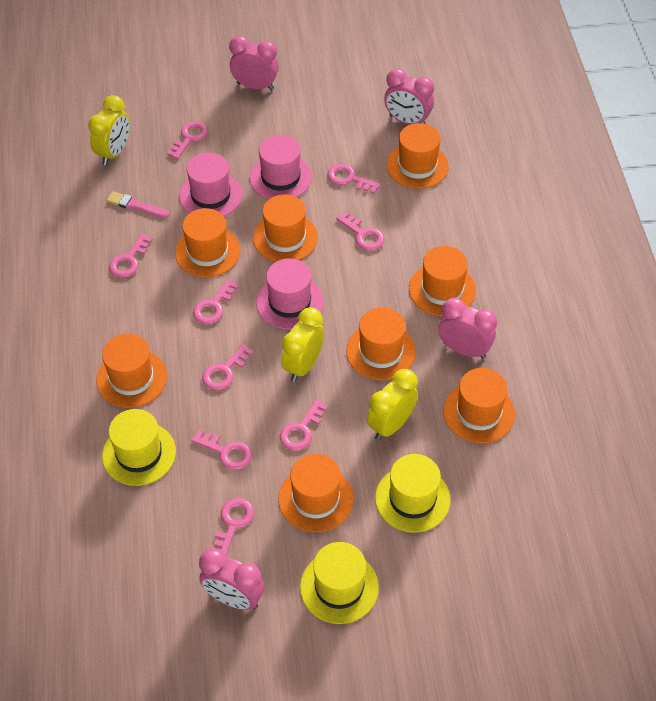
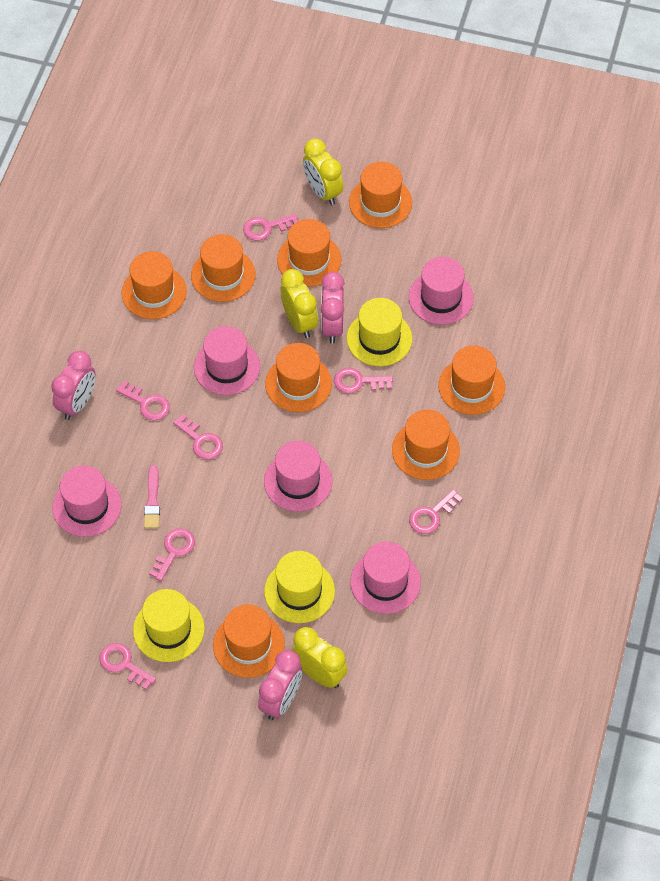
pink clock: 4 -> 3
pink hat: 3 -> 5
pink key: 9 -> 7

